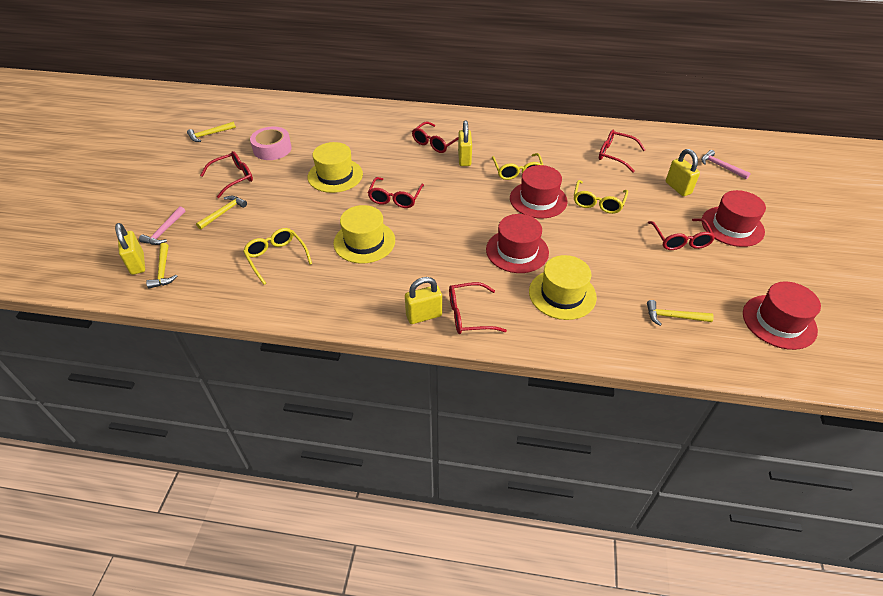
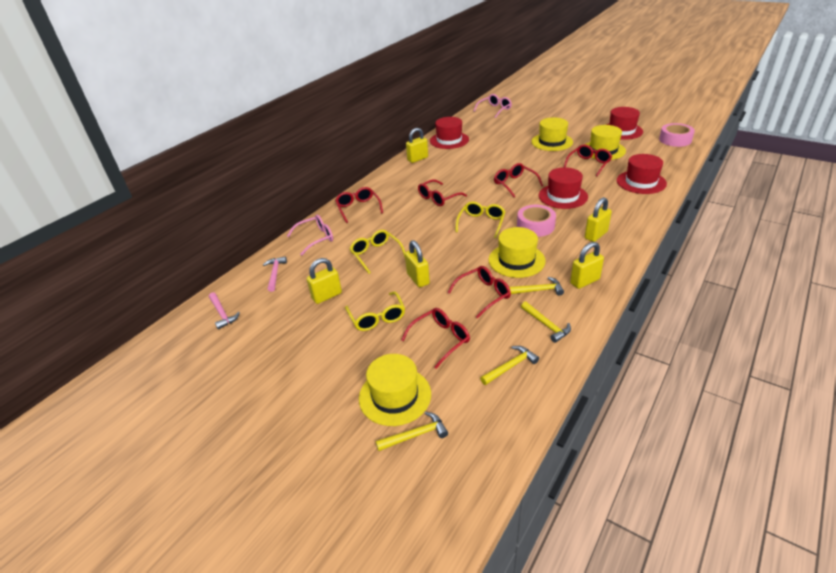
pink glasses: 0 -> 2
pink tape: 1 -> 2
yellow hat: 3 -> 4
yellow padlock: 4 -> 5

